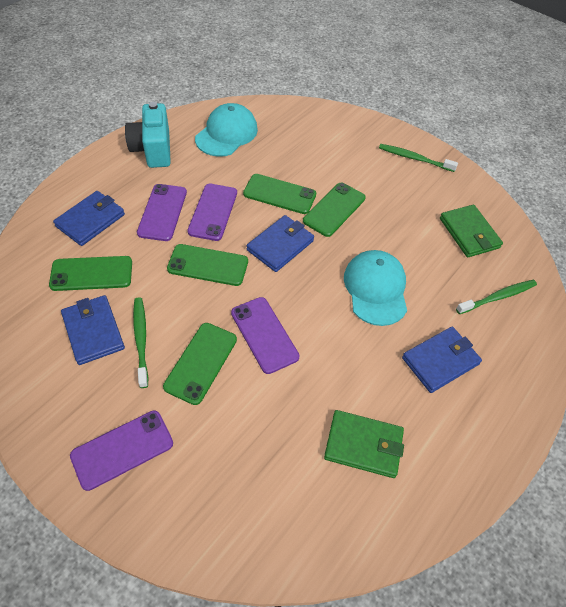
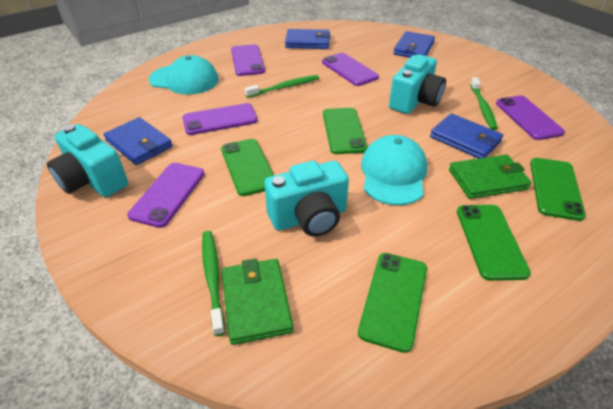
purple phone: 4 -> 5
turquoise camera: 1 -> 3

